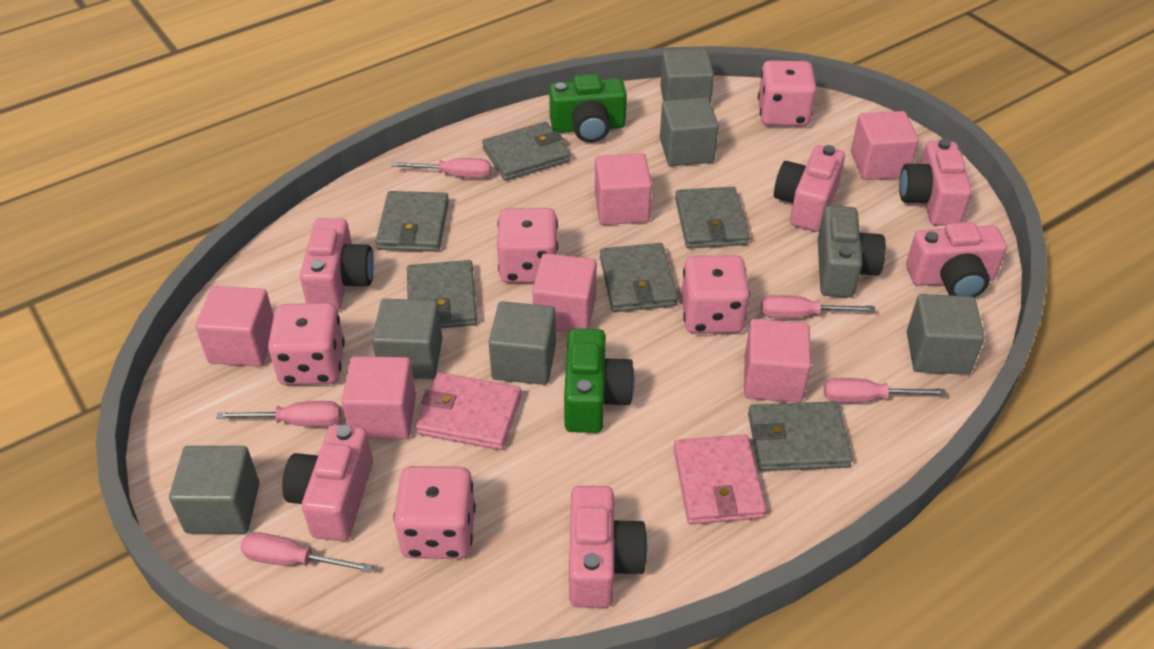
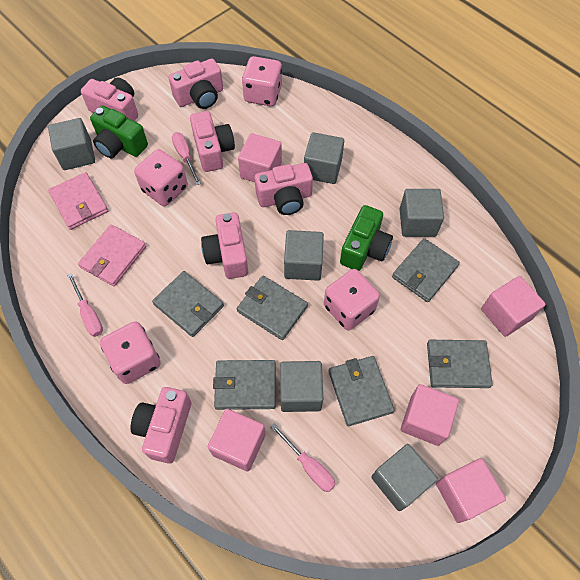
grey camera: 1 -> 0
pink cube: 6 -> 5
pink dice: 5 -> 4
pink screwdriver: 5 -> 3

